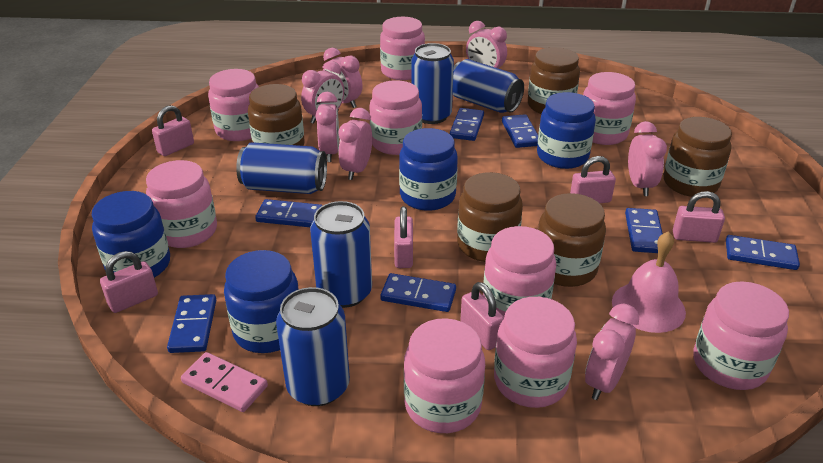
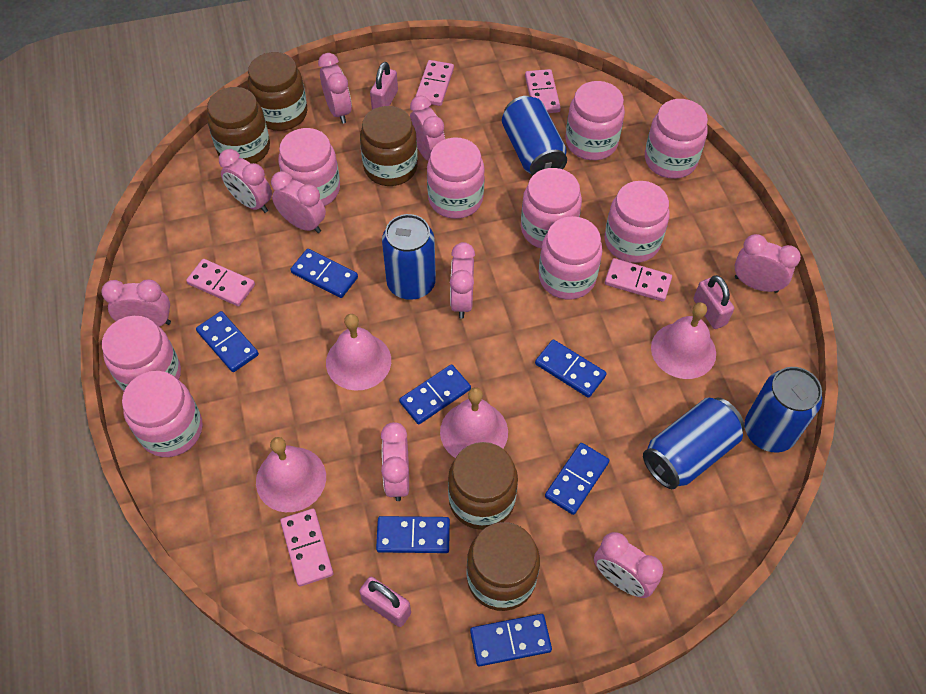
blue can: 5 -> 4
blue jar: 4 -> 0
pink bell: 1 -> 4
pink clock: 7 -> 9
pink domino: 1 -> 5
pink padlock: 6 -> 3

